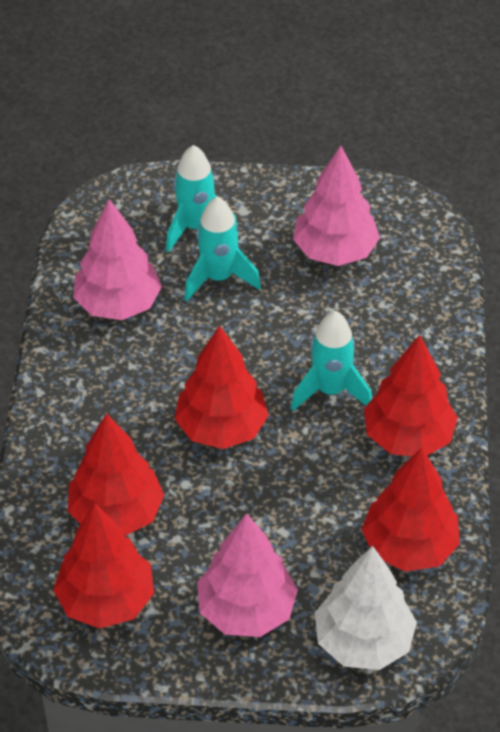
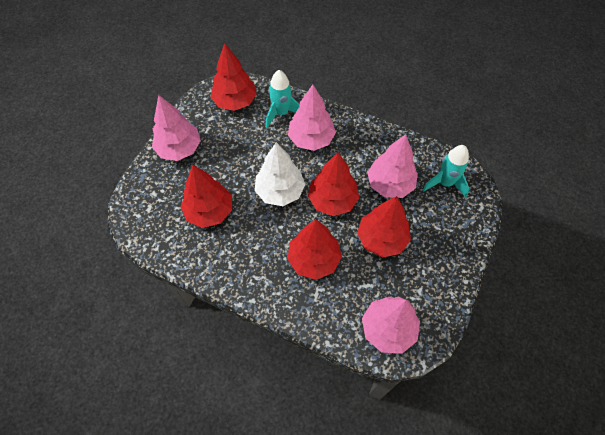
pink tree: 3 -> 4
turquoise rocket: 3 -> 2

